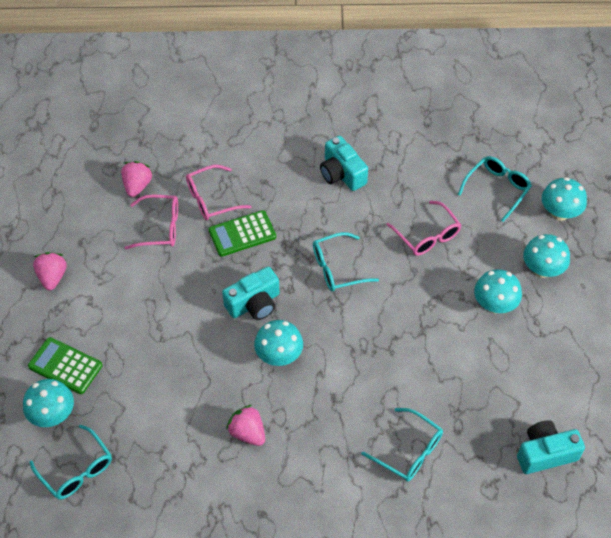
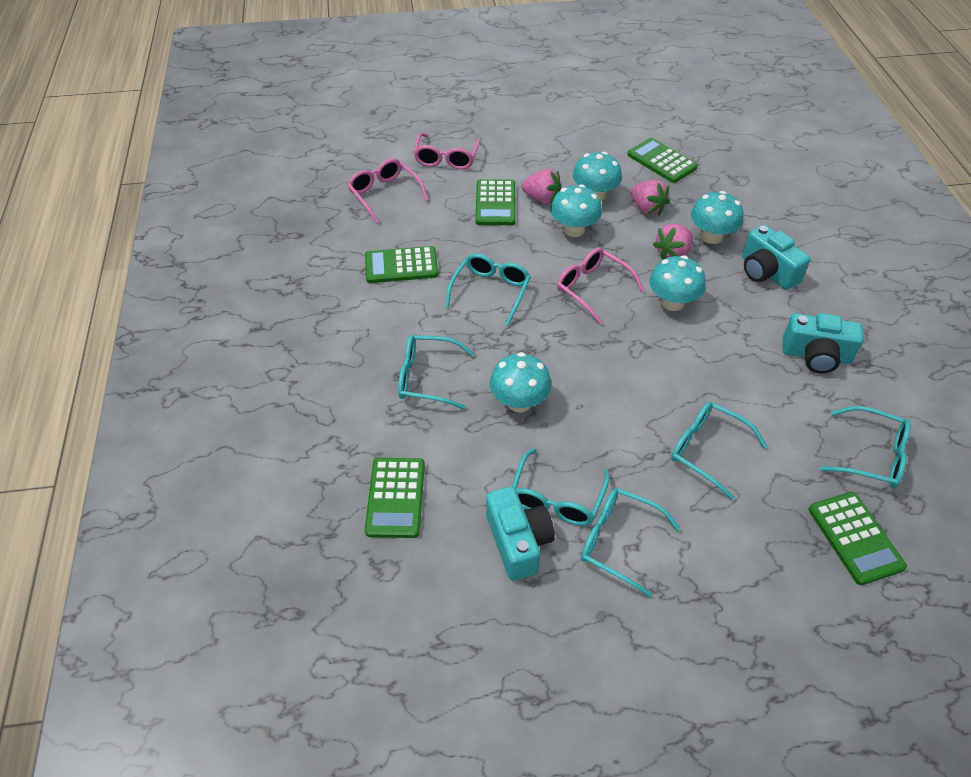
green calculator: 2 -> 5
turquoise glasses: 4 -> 6

